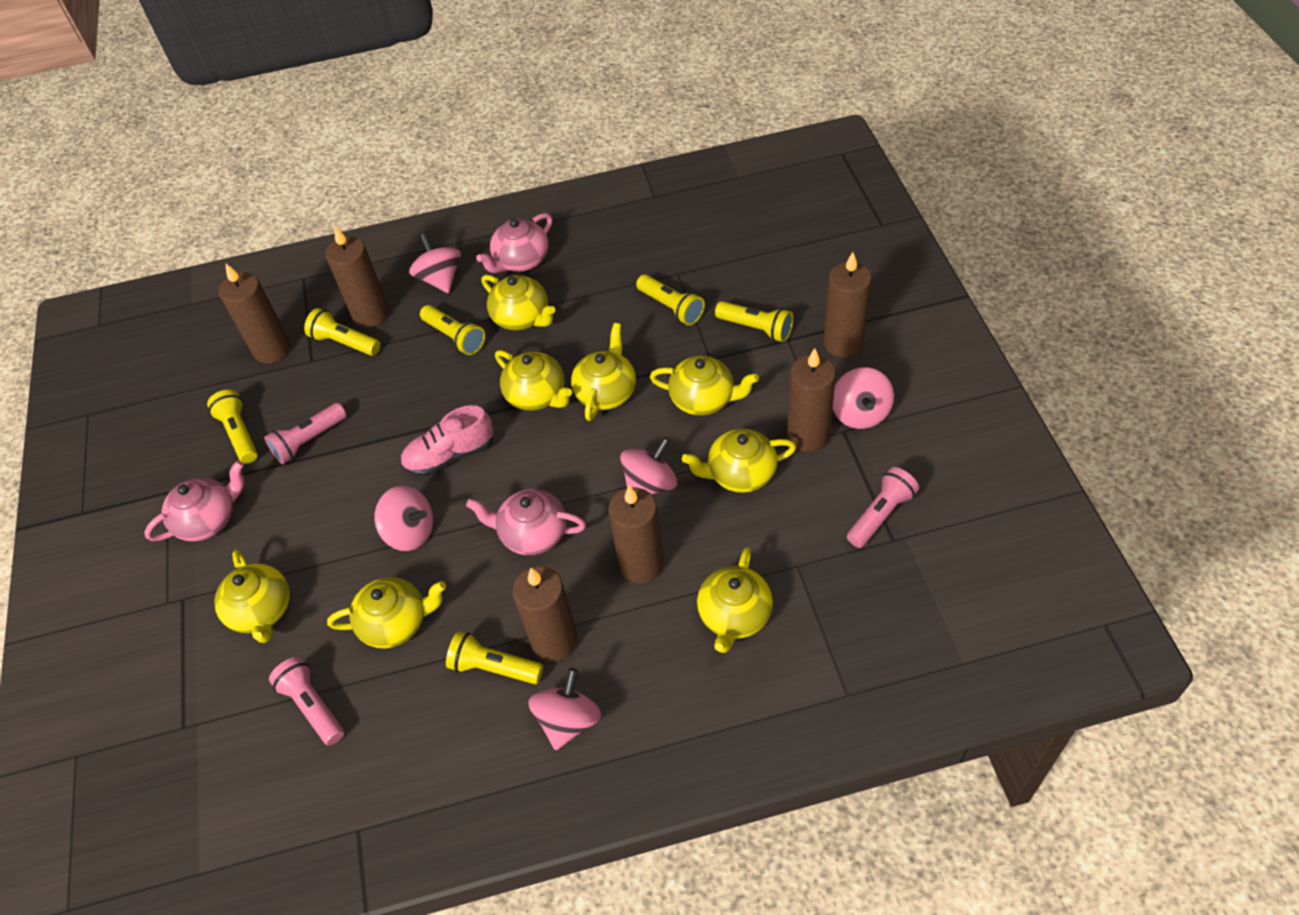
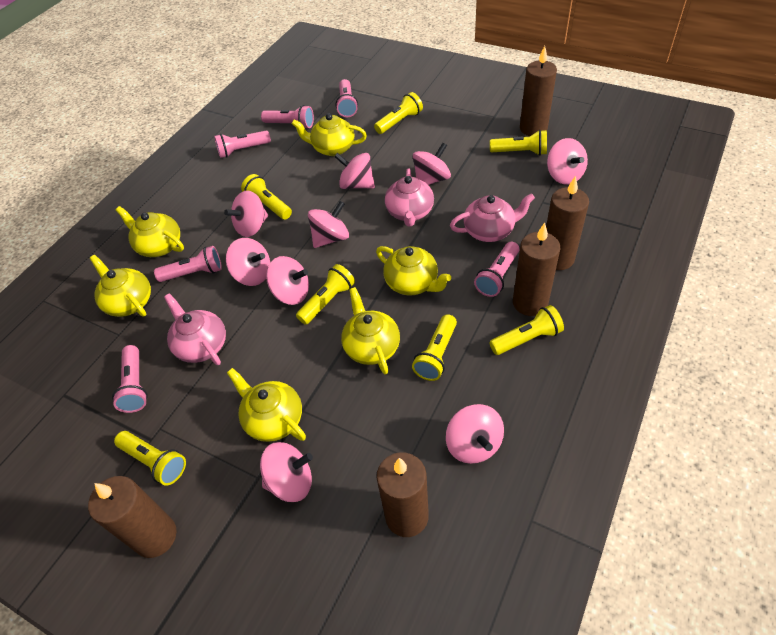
brown candle: 6 -> 5
pink flashlight: 3 -> 6
pink shoe: 1 -> 0
pink spinning top: 5 -> 9
yellow flashlight: 6 -> 7
yellow teapot: 8 -> 6

